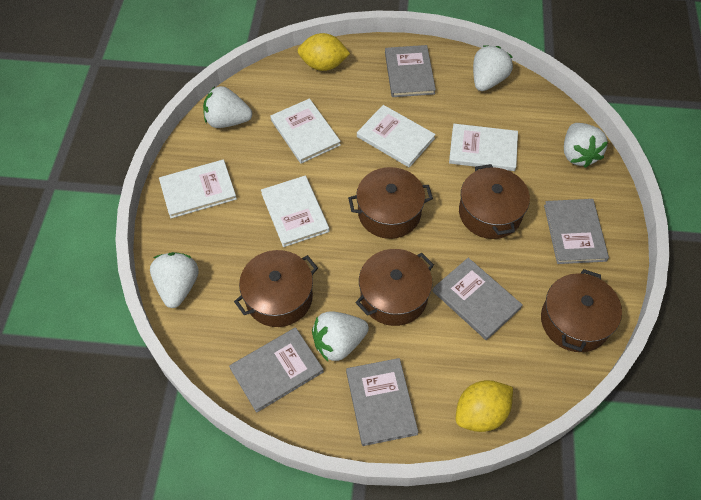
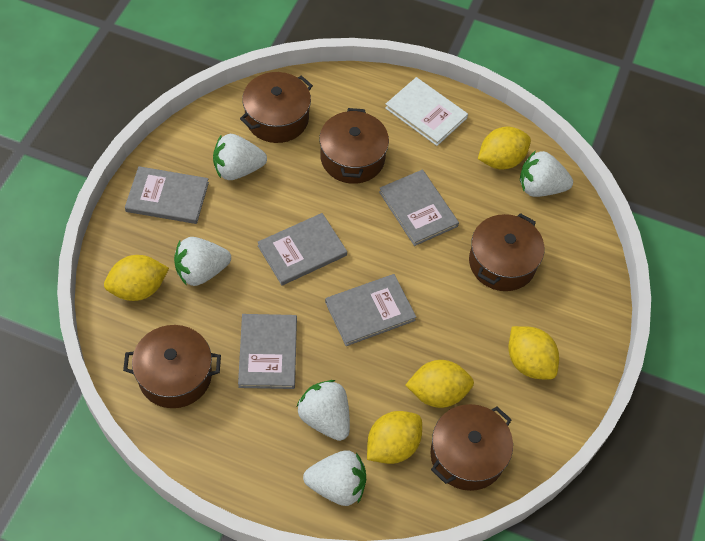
white book: 5 -> 1
yellow lemon: 2 -> 5

